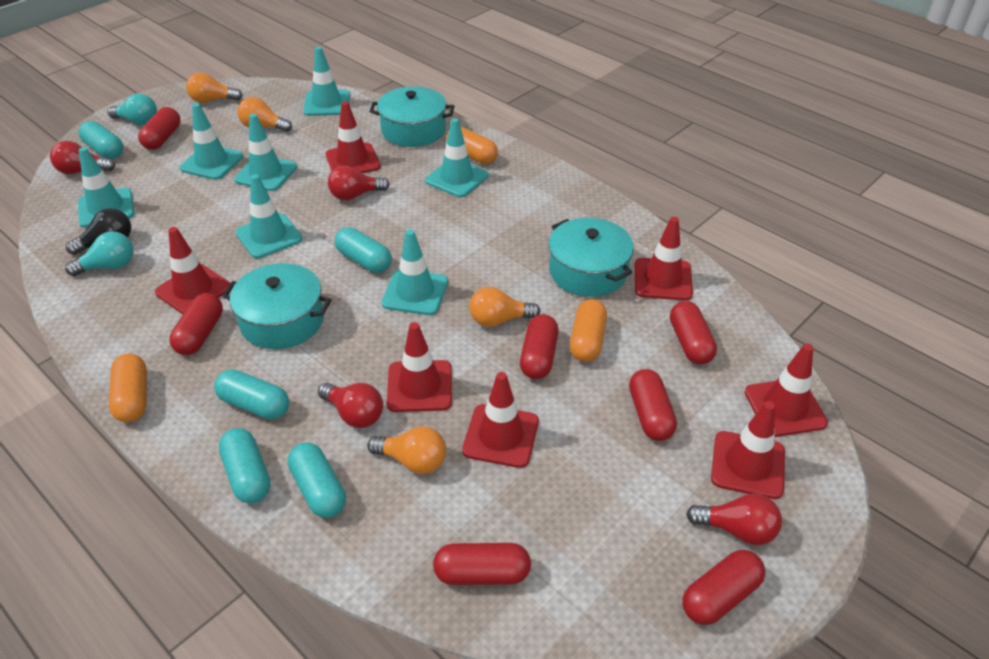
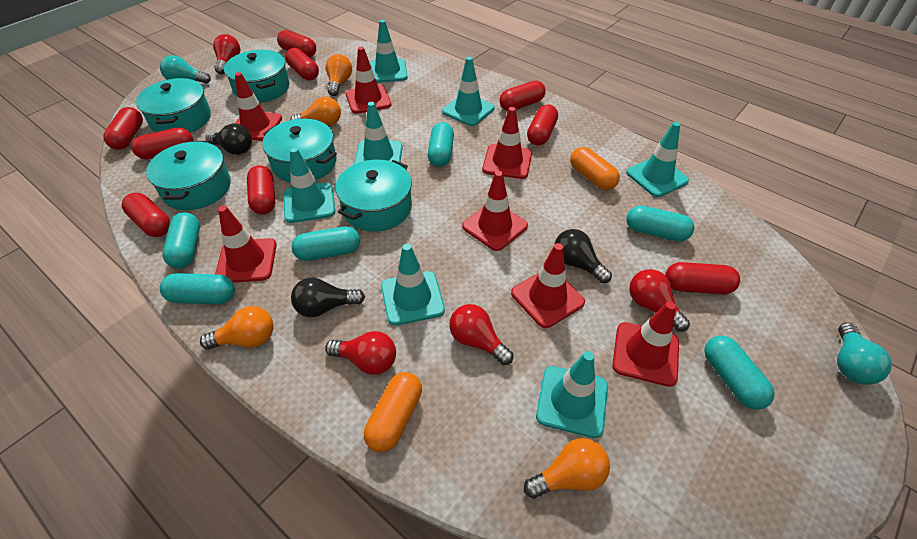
black light bulb: 1 -> 3
orange capsule: 3 -> 2
red capsule: 7 -> 9
turquoise capsule: 5 -> 6
turquoise pot: 3 -> 5

